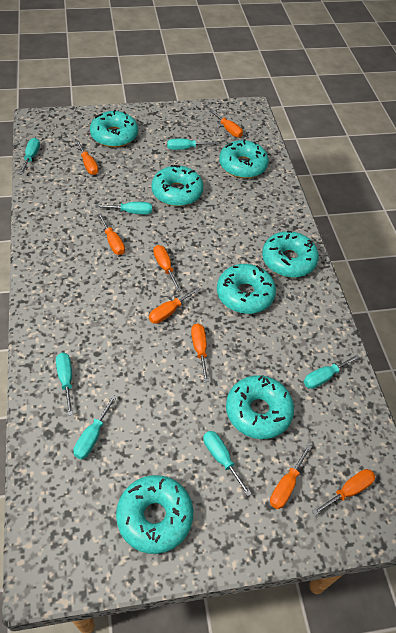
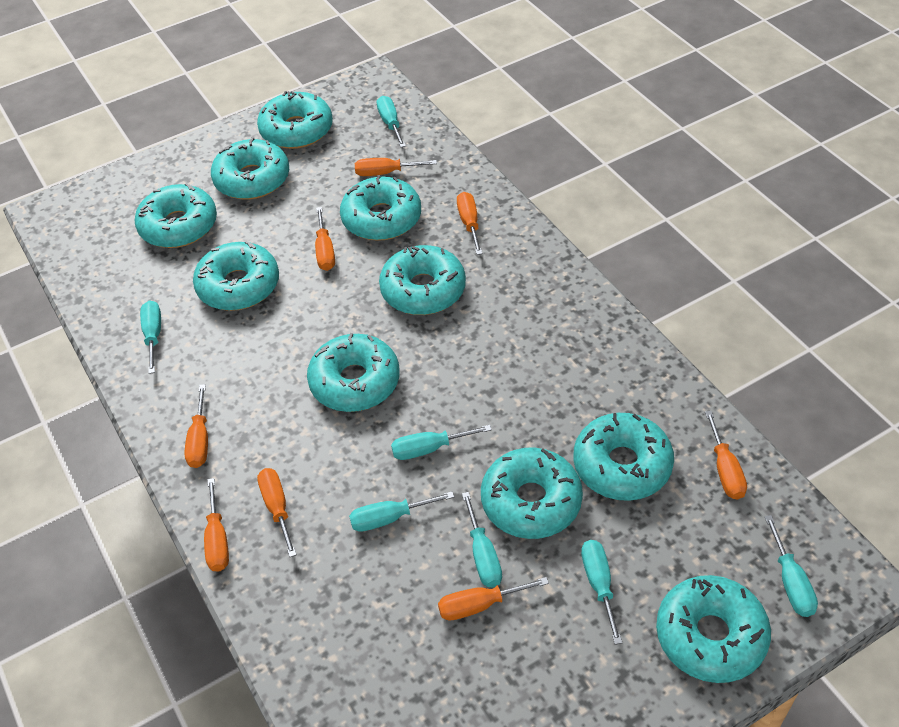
turquoise donut: 7 -> 10

